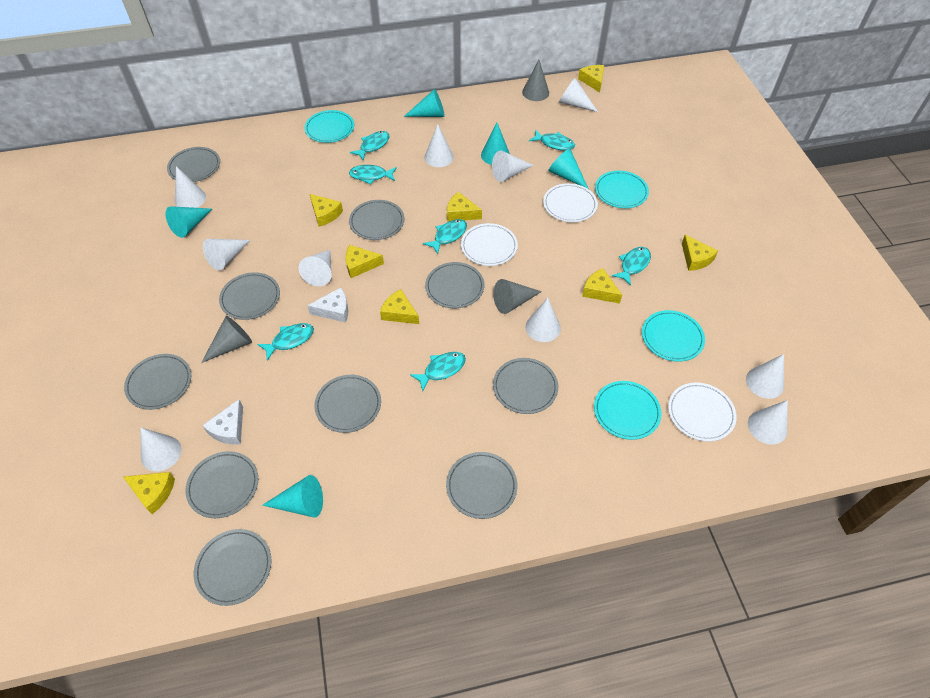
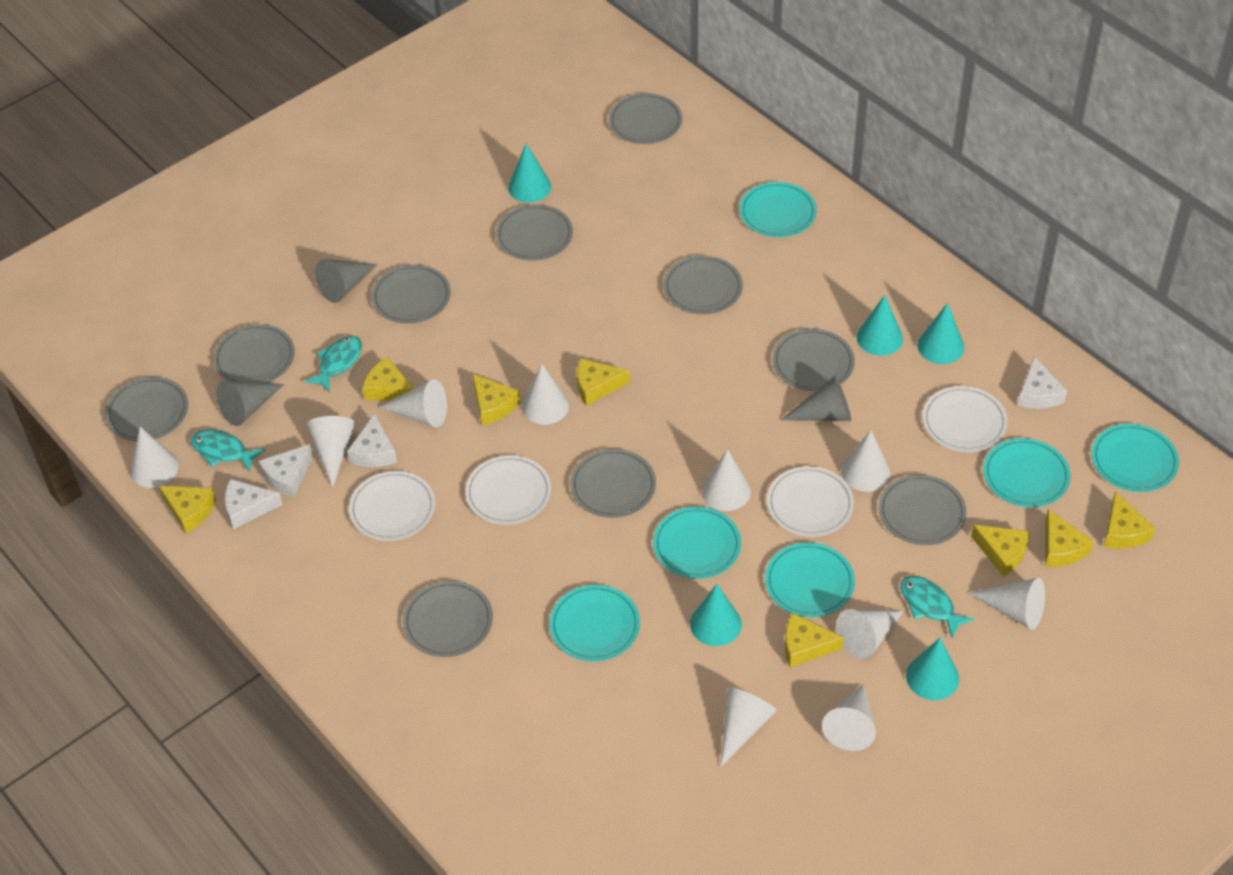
turquoise fish: 7 -> 3
turquoise plate: 4 -> 6
white cheese: 2 -> 4
white plate: 3 -> 4

